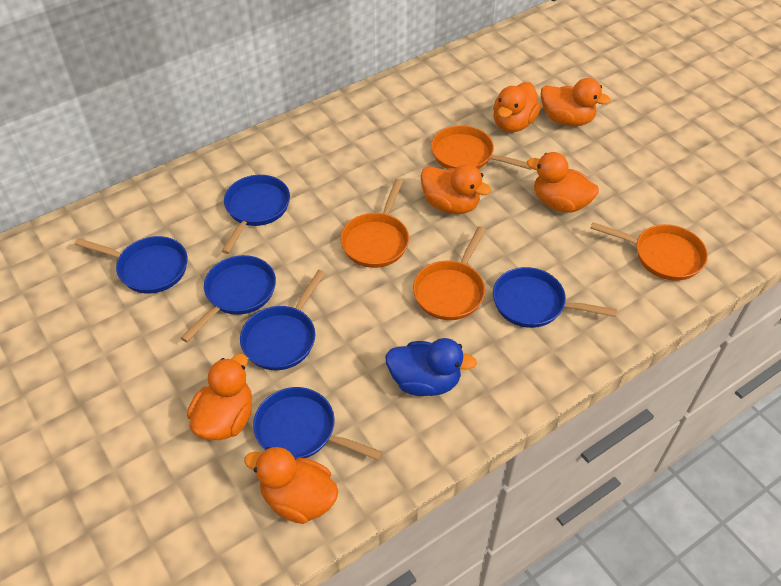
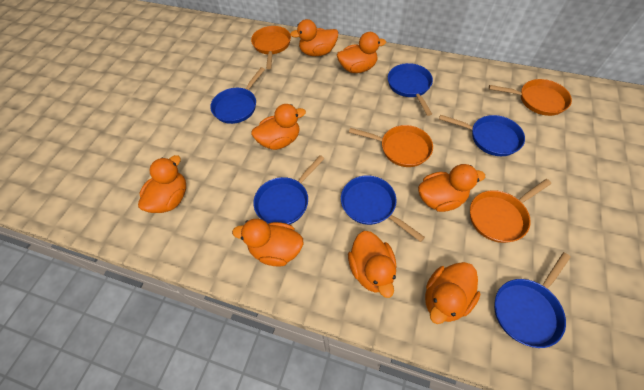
blue duck: 1 -> 0
orange duck: 6 -> 8

